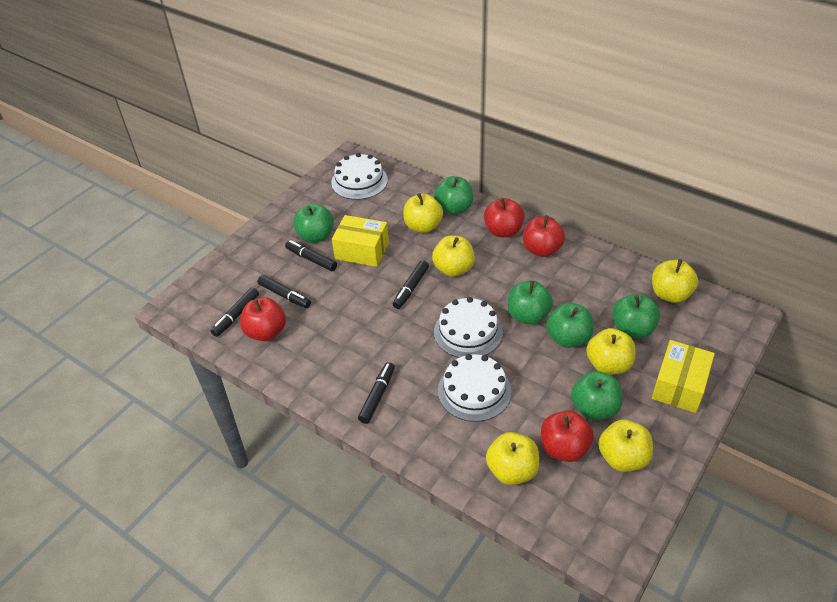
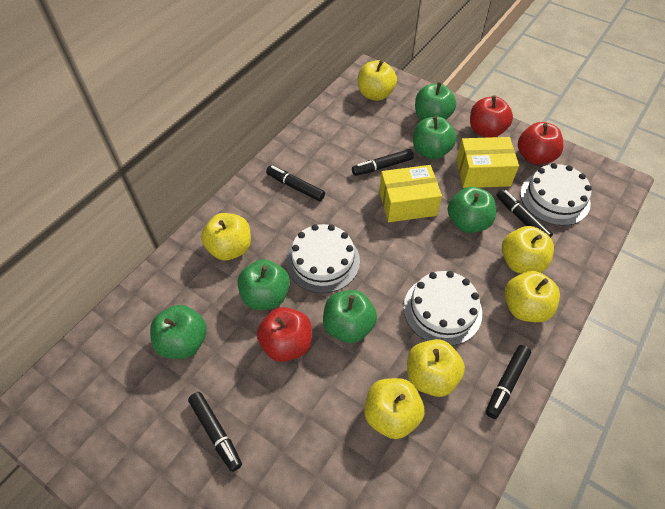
red apple: 4 -> 3

